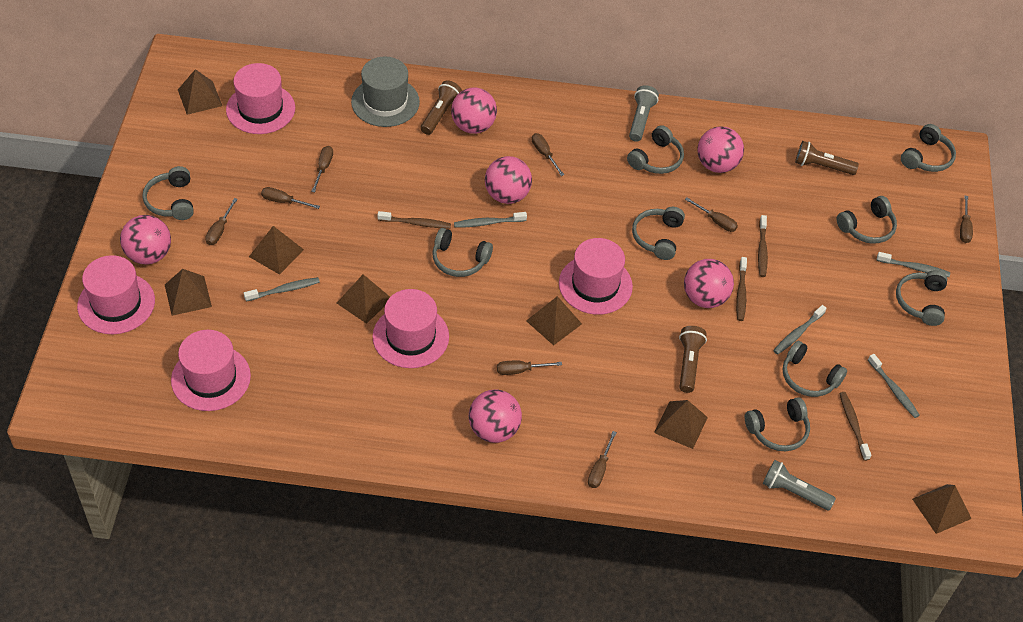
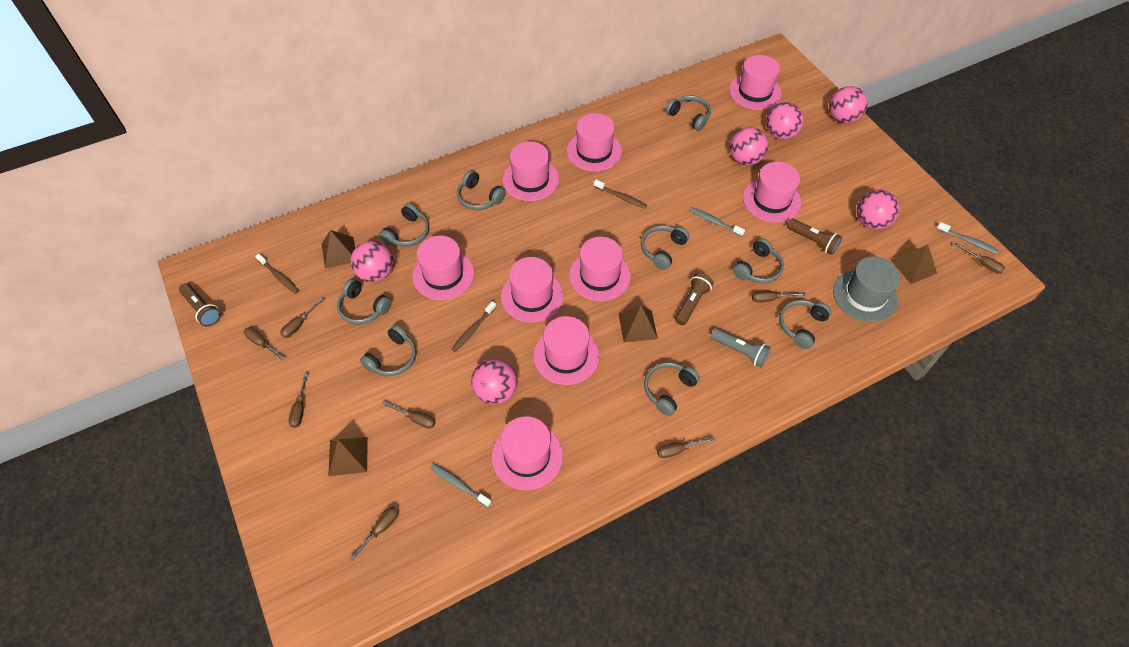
brown pyramid: 7 -> 4
brown toothbrush: 4 -> 3
grey flashlight: 2 -> 1
grey toothbrush: 5 -> 3
pink hat: 5 -> 9

